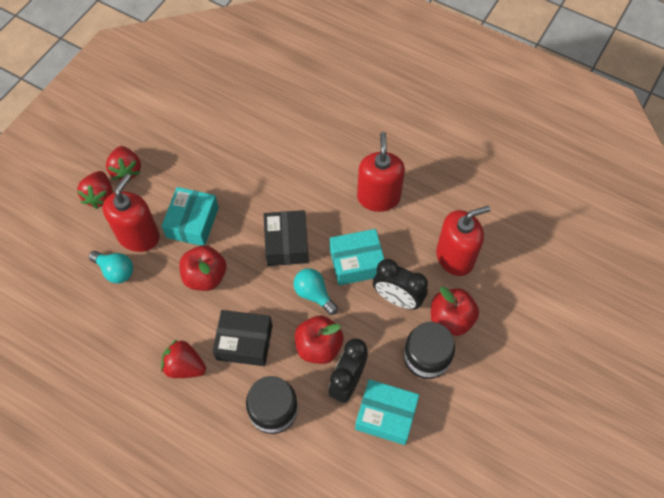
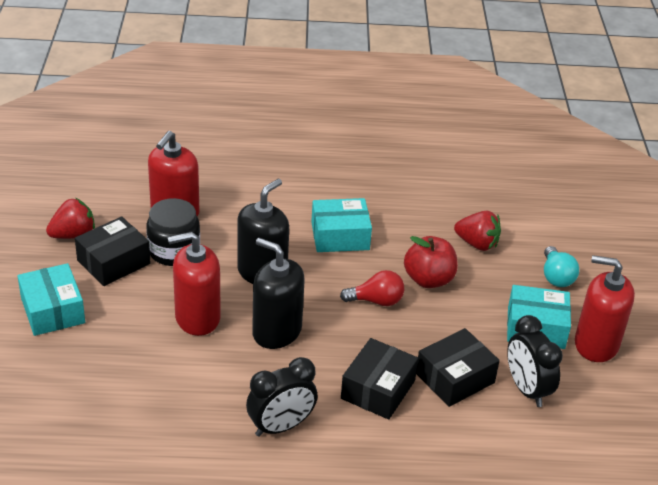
black box: 2 -> 3
black jar: 2 -> 1
black soap dispenser: 0 -> 2
red apple: 3 -> 1
red light bulb: 0 -> 1
red strawberry: 3 -> 2
turquoise light bulb: 2 -> 1

